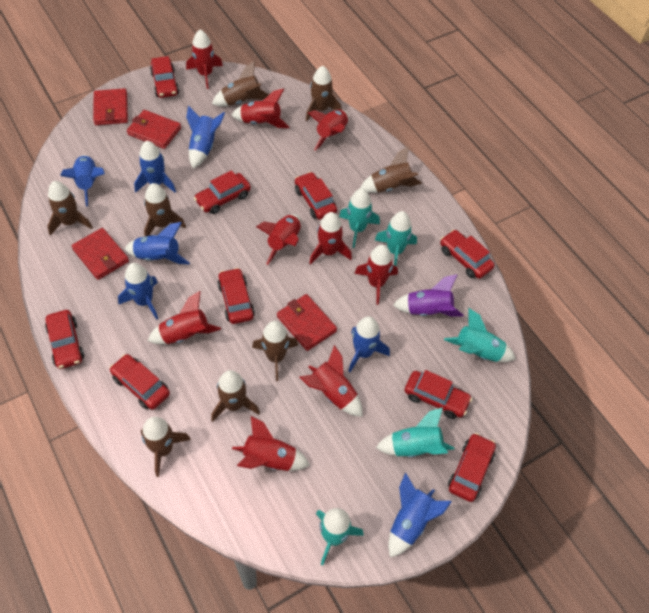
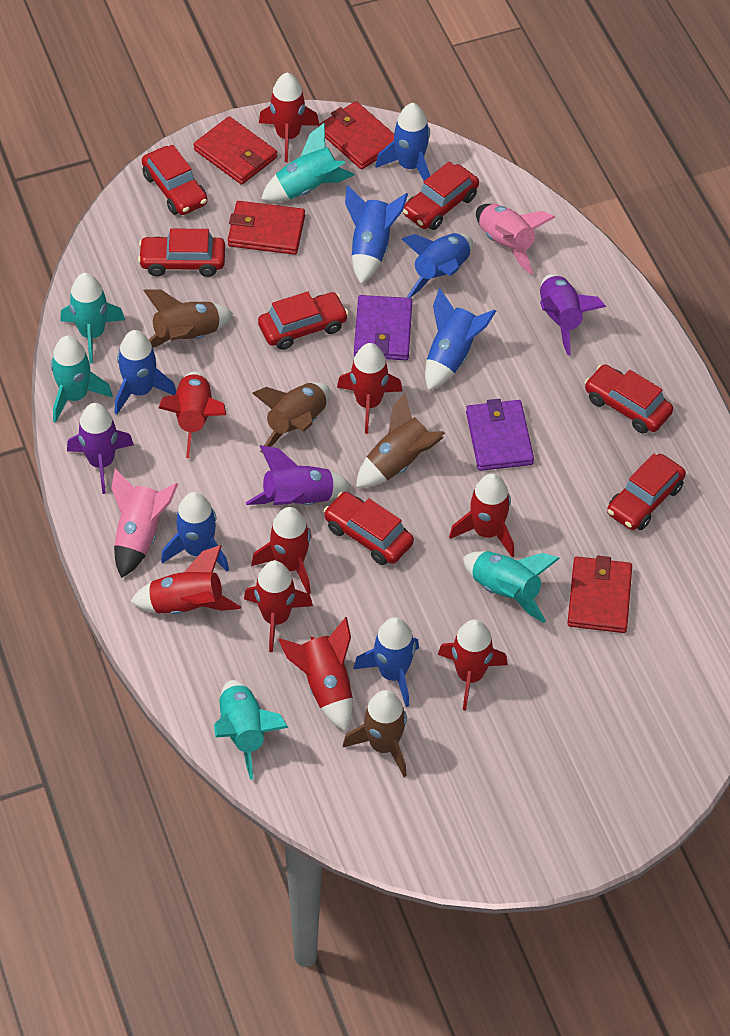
brown rocket: 8 -> 4
pink rocket: 0 -> 2
purple rocket: 1 -> 3
purple wallet: 0 -> 2
red car: 9 -> 7

